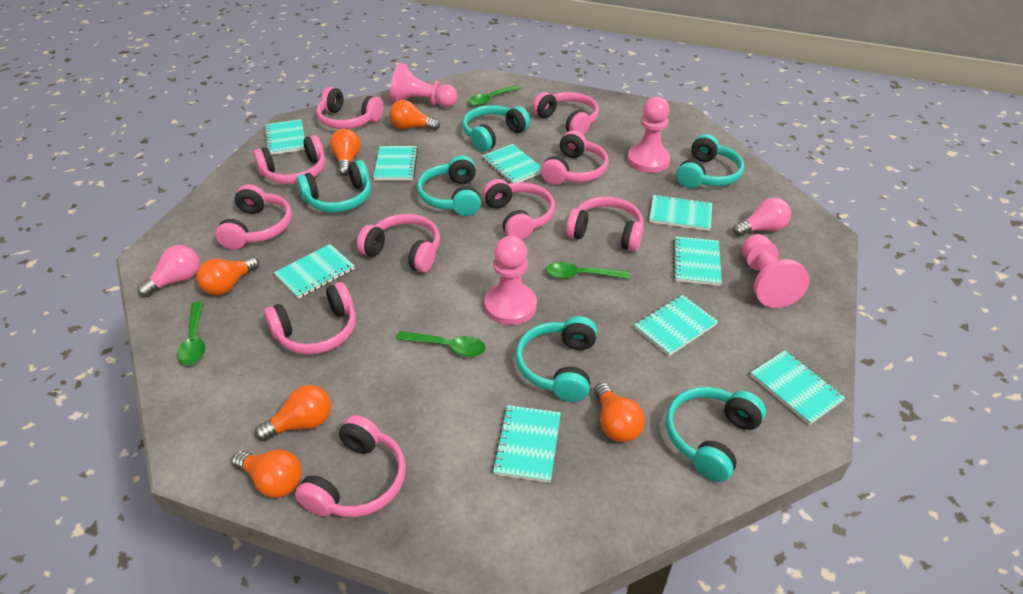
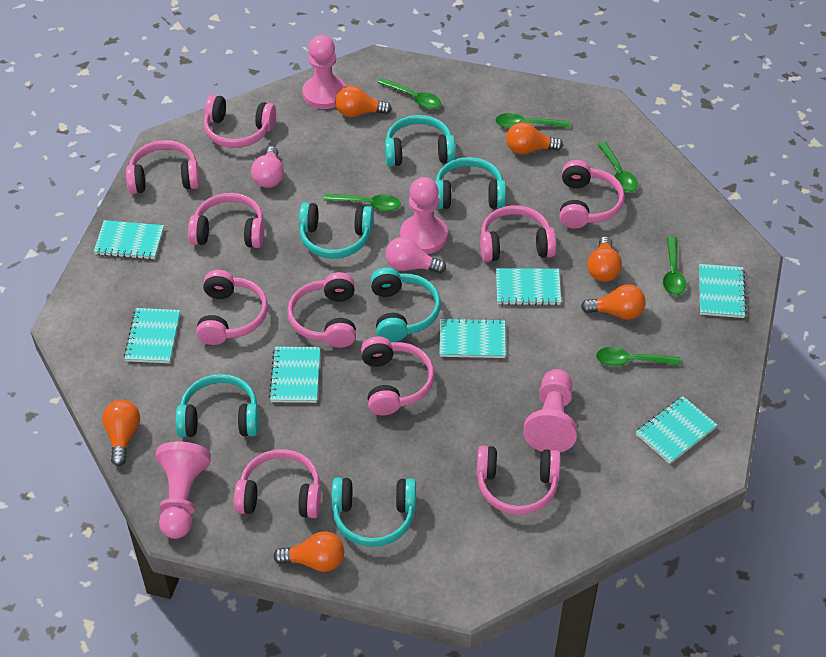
green spoon: 4 -> 6
turquoise notebook: 9 -> 7

